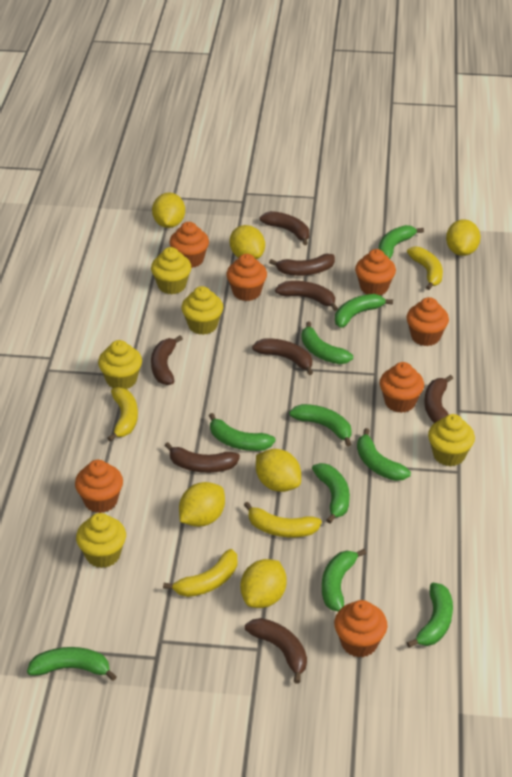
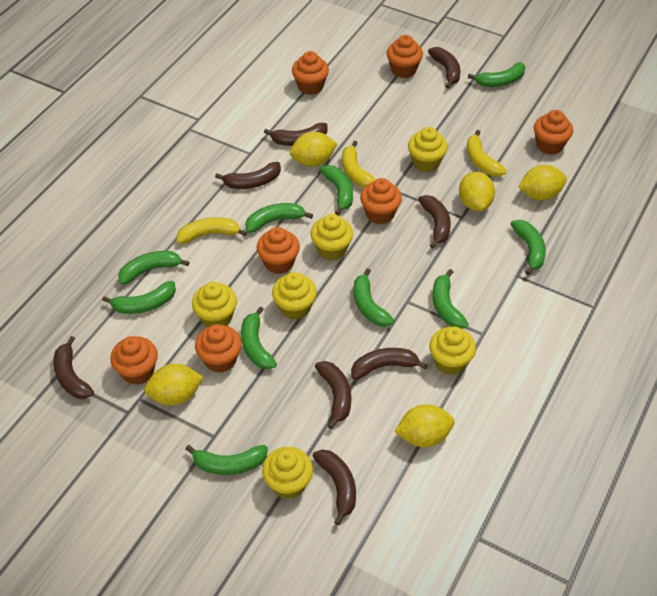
yellow banana: 4 -> 3
yellow cupcake: 5 -> 6
yellow lemon: 6 -> 5

